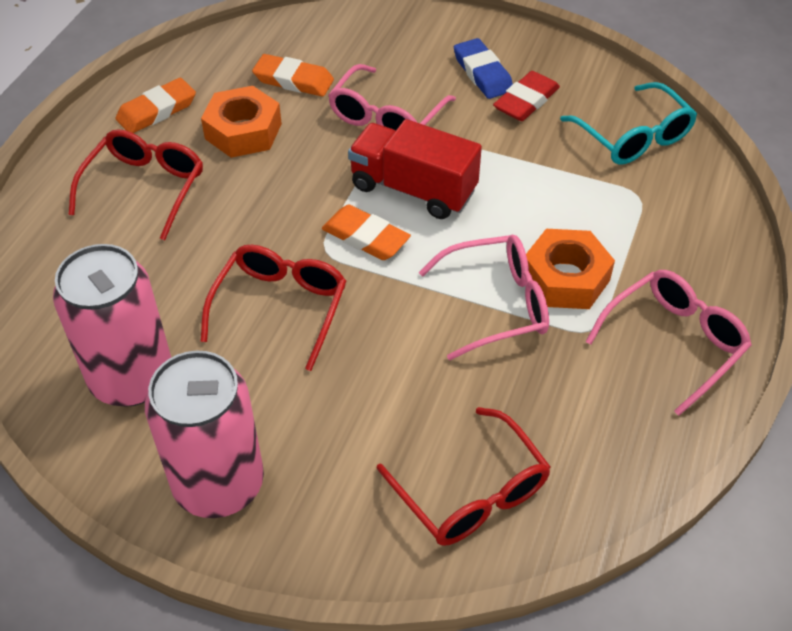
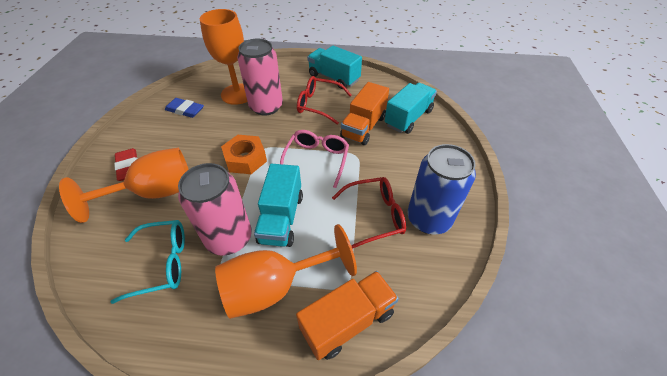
blue can: 0 -> 1
orange eraser: 3 -> 0
orange goblet: 0 -> 3
orange nut: 2 -> 1
orange truck: 0 -> 2
pink glasses: 3 -> 1
red glasses: 3 -> 2
red truck: 1 -> 0
turquoise truck: 0 -> 3

